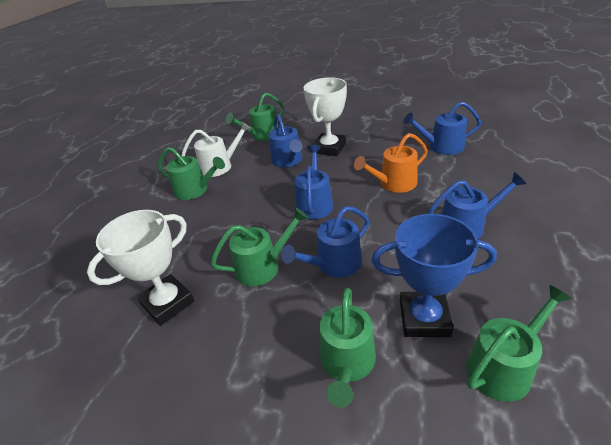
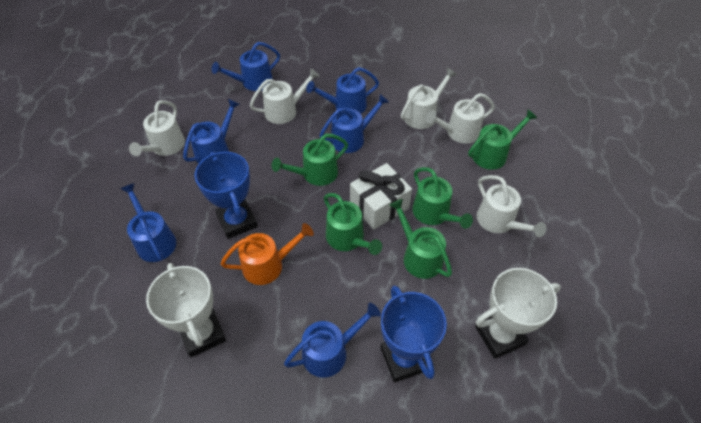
blue trophy: 1 -> 2
blue watering can: 5 -> 6
white gift: 0 -> 1
white watering can: 1 -> 5

